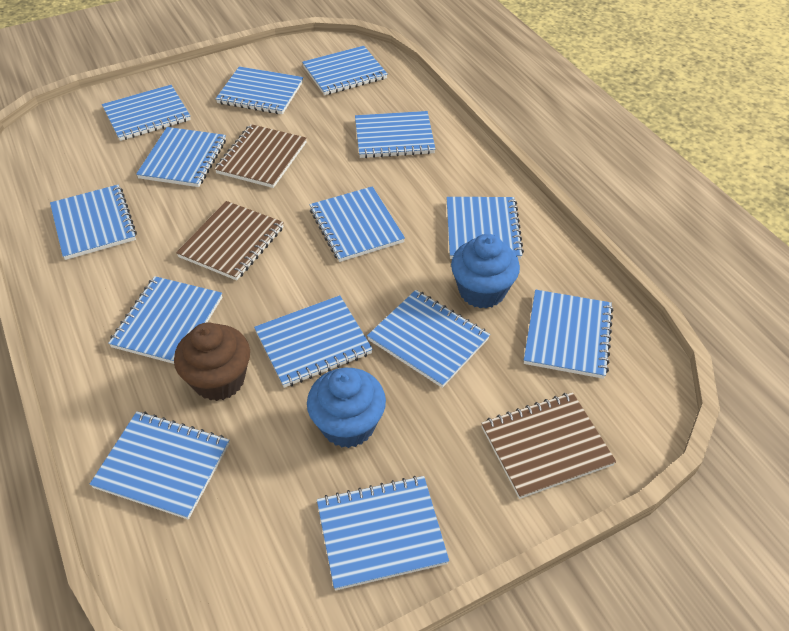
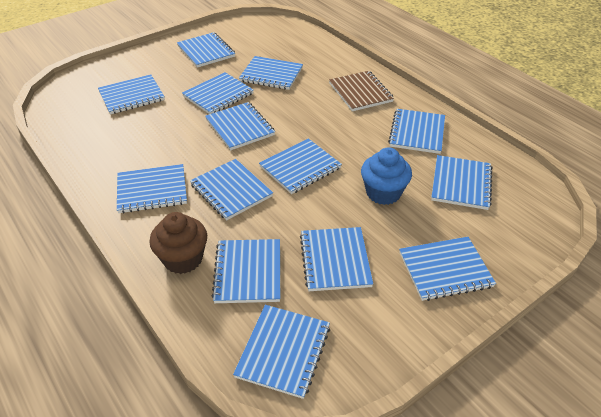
blue cupcake: 2 -> 1
brown notebook: 3 -> 1

